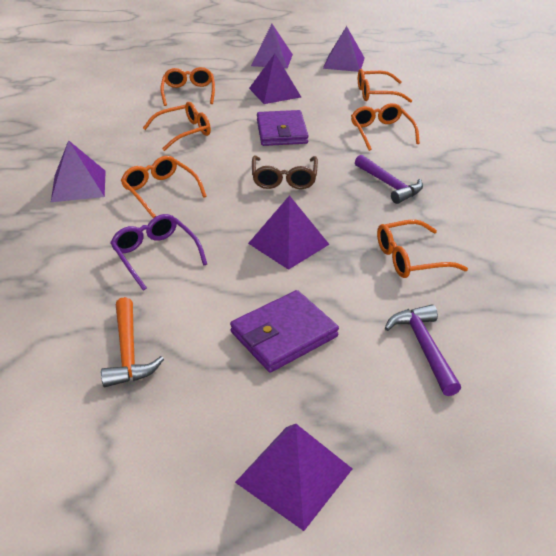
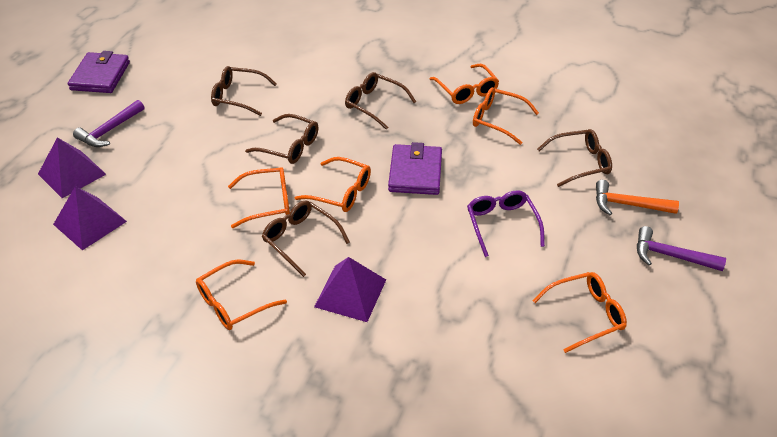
brown glasses: 1 -> 5
purple pyramid: 6 -> 3

